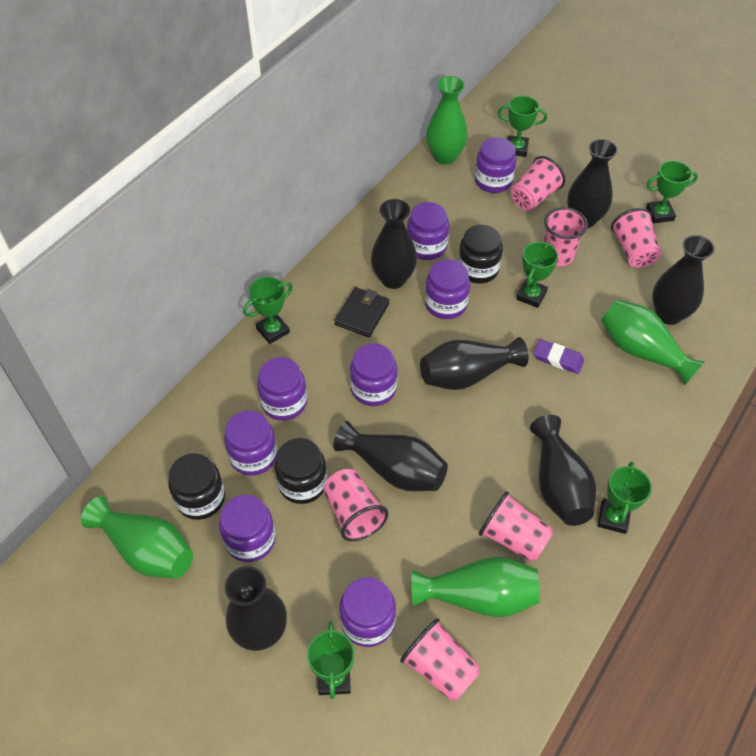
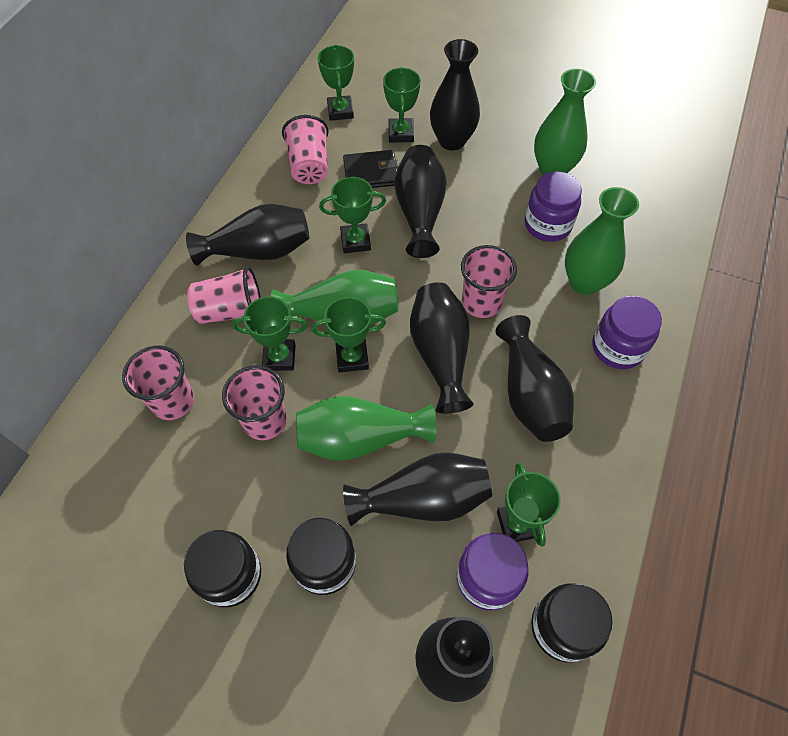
pink cup: 6 -> 5
purple eraser: 1 -> 0
purple jar: 8 -> 3

